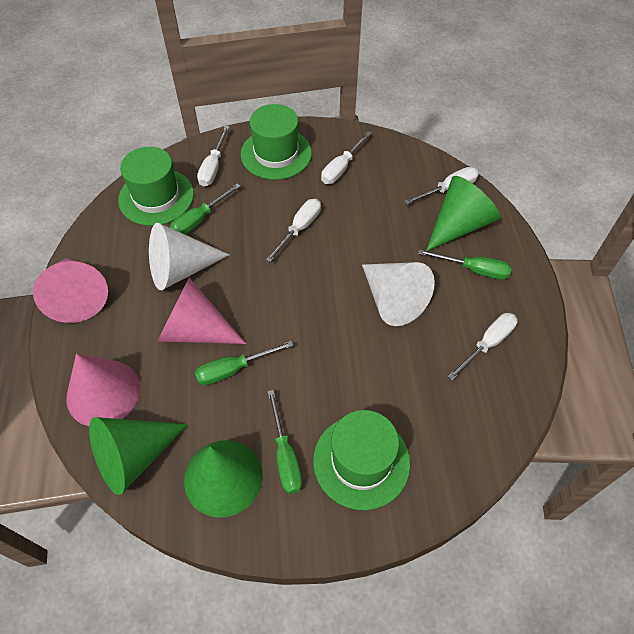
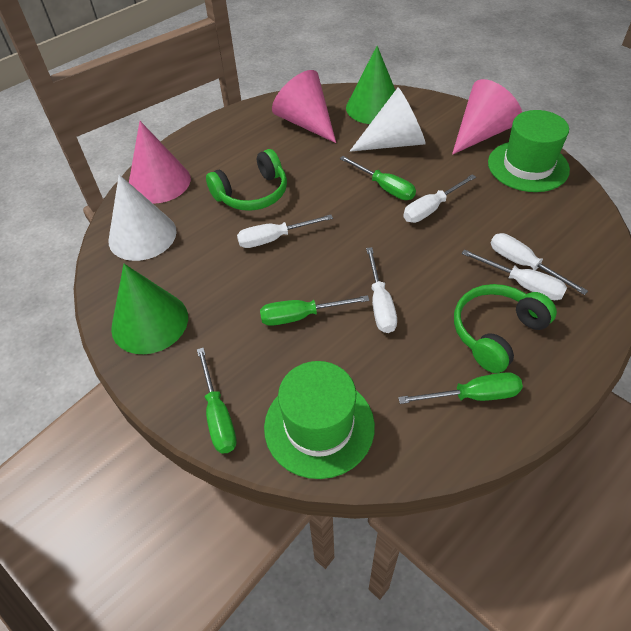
green cone: 3 -> 2
green hat: 3 -> 2
green headphones: 0 -> 2

